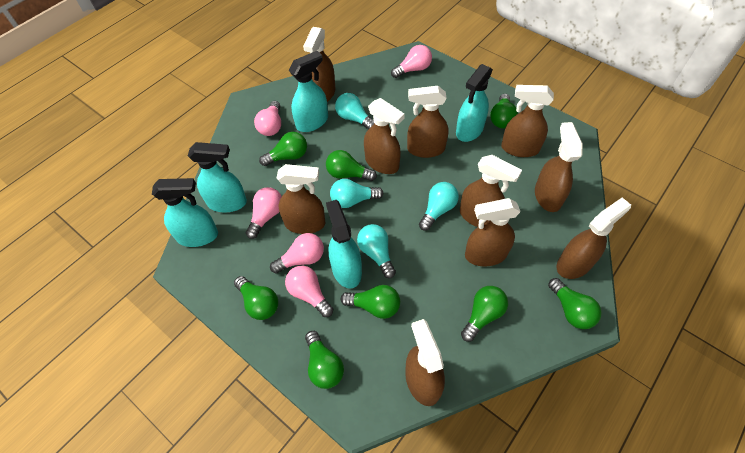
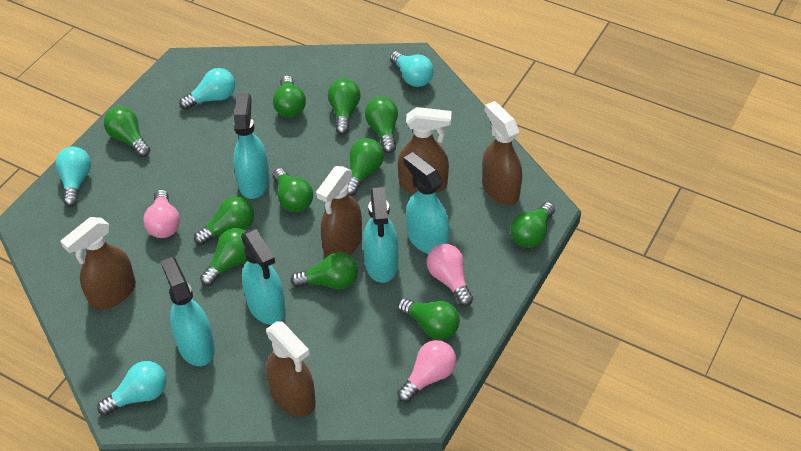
brown spray bottle: 10 -> 5
green light bulb: 8 -> 11
pink light bulb: 5 -> 3

